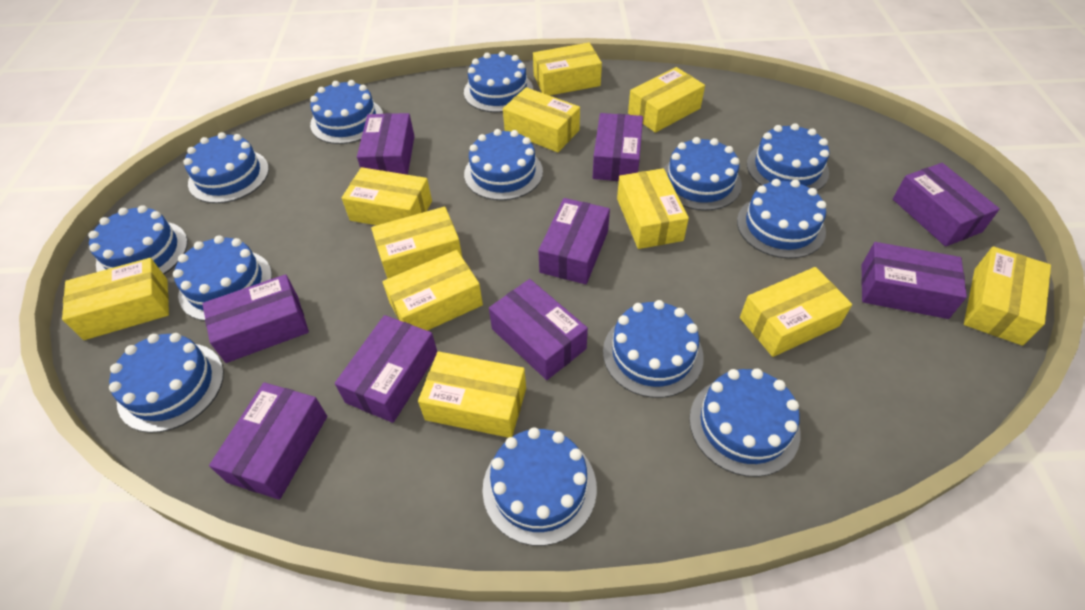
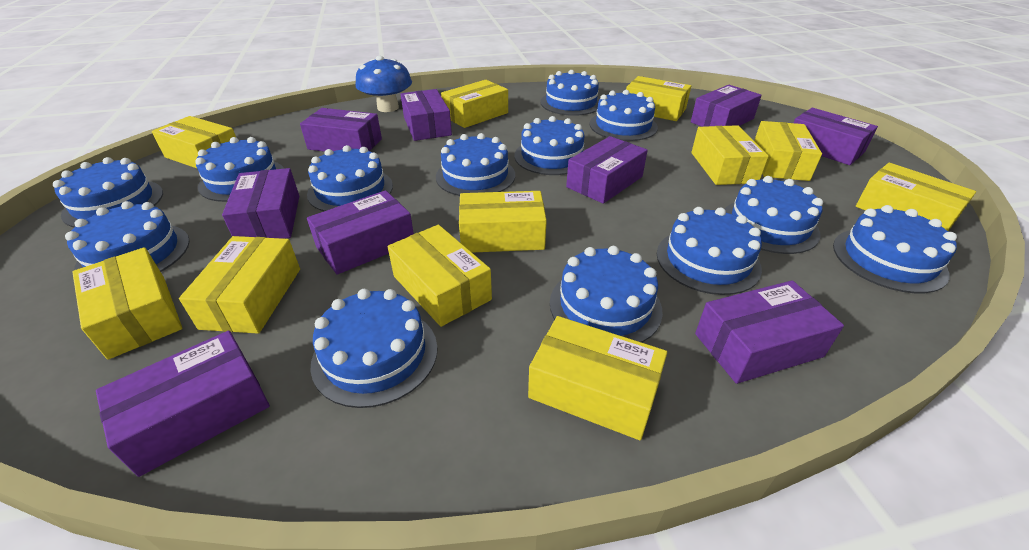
blue mushroom: 0 -> 1

